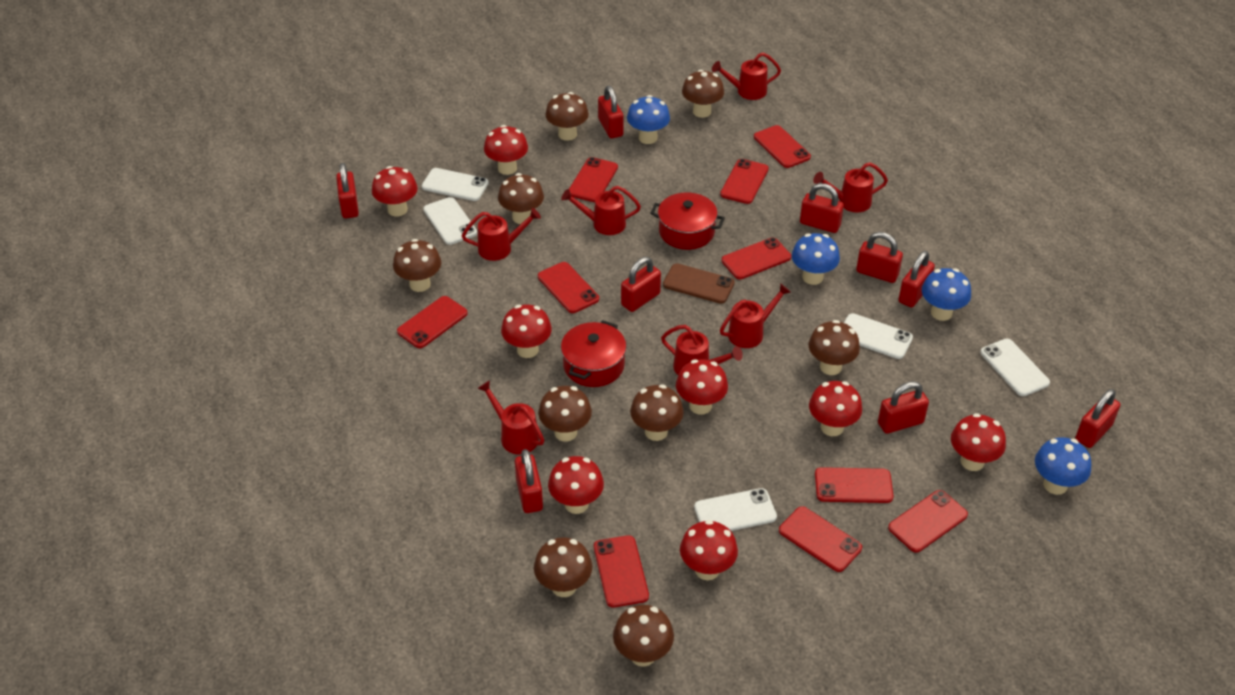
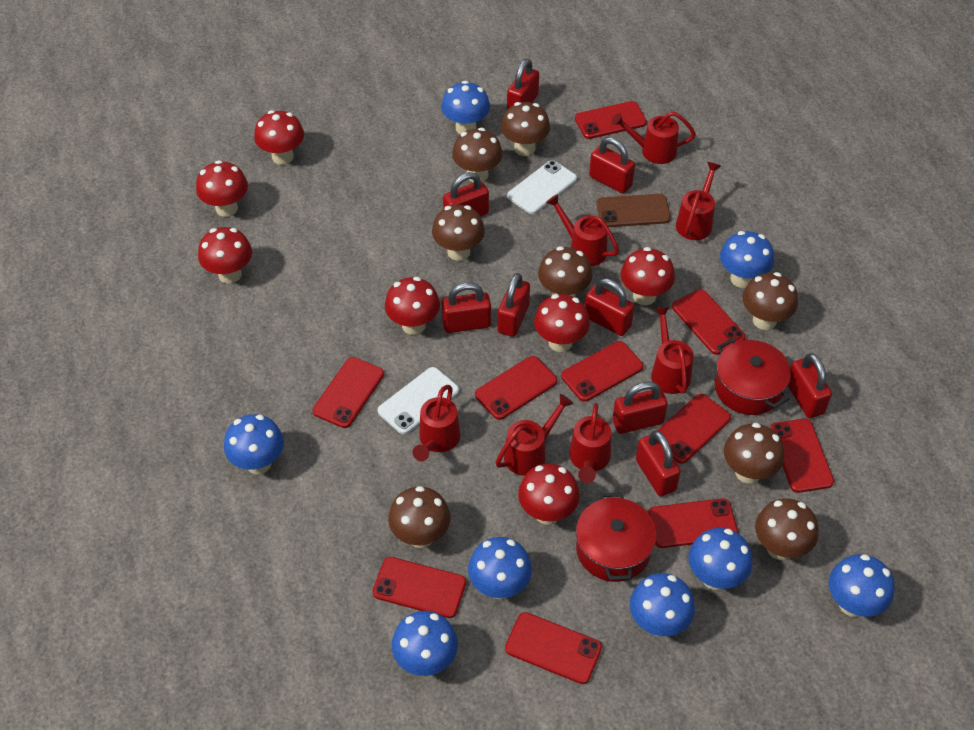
blue mushroom: 4 -> 8
brown mushroom: 9 -> 8
red mushroom: 8 -> 7
white phone: 5 -> 2

